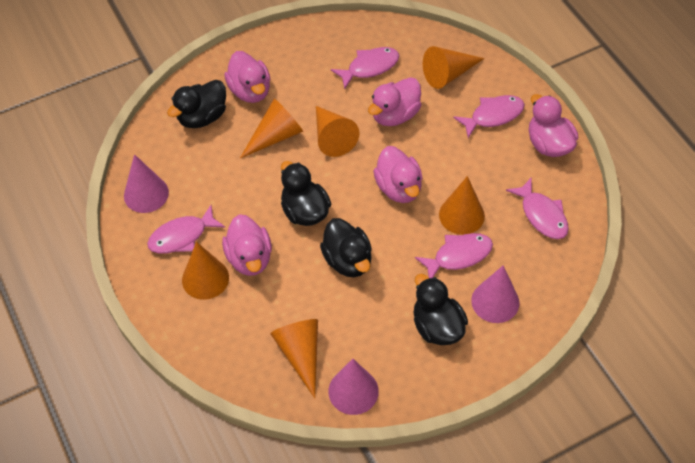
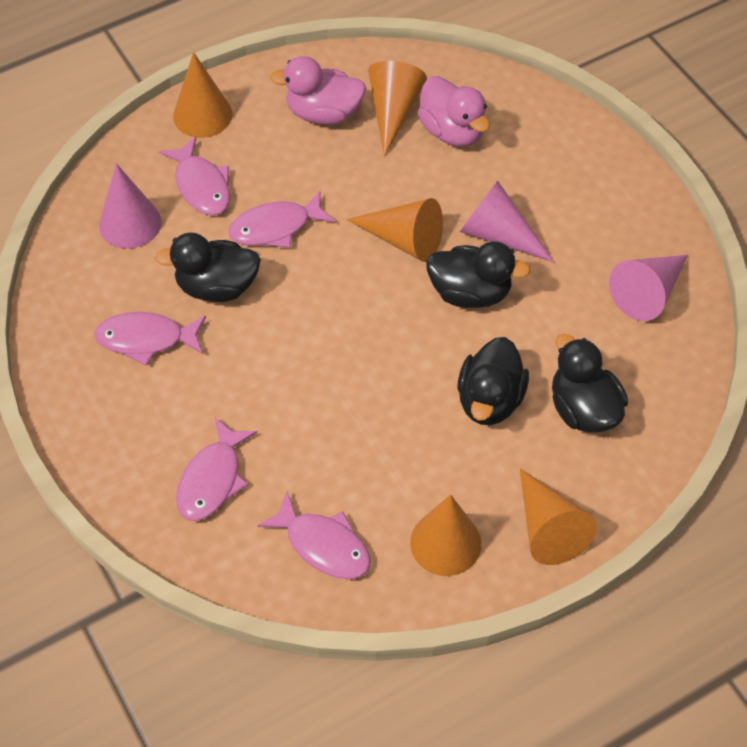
orange cone: 6 -> 5
pink duck: 5 -> 2

